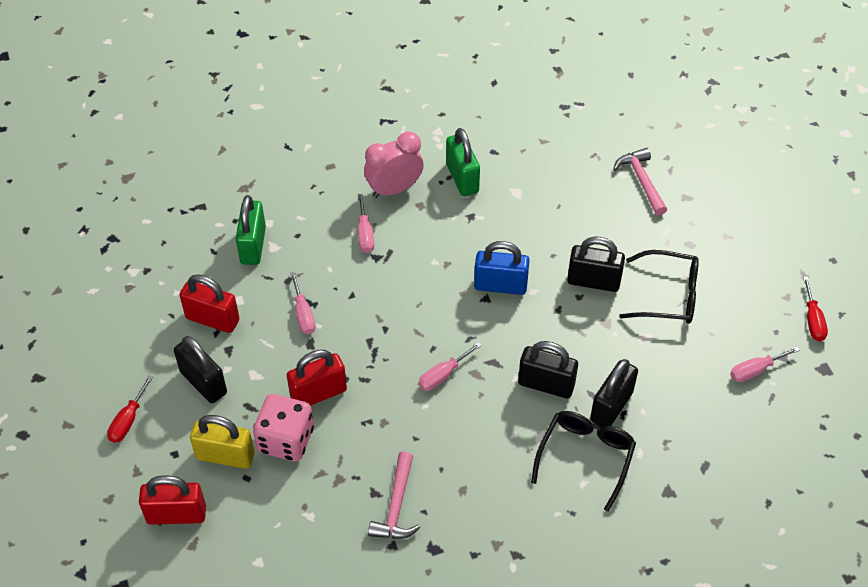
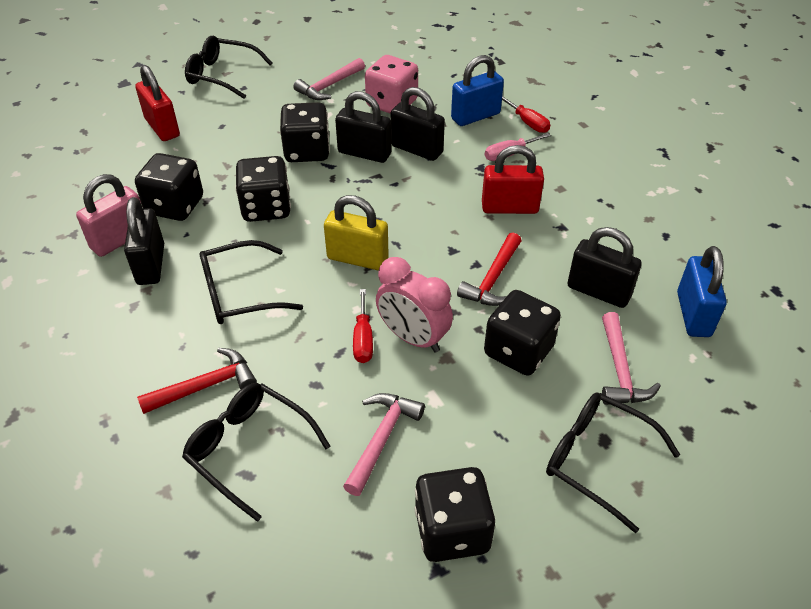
black dice: 0 -> 5
black glasses: 2 -> 4
blue padlock: 1 -> 2
green padlock: 2 -> 0
pink hammer: 2 -> 3
pink padlock: 0 -> 1
pink screwdriver: 4 -> 1
red hammer: 0 -> 2
red padlock: 3 -> 2

